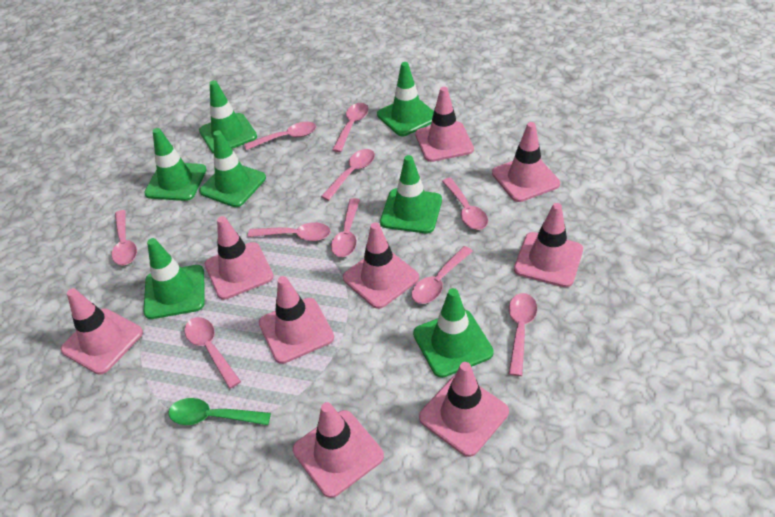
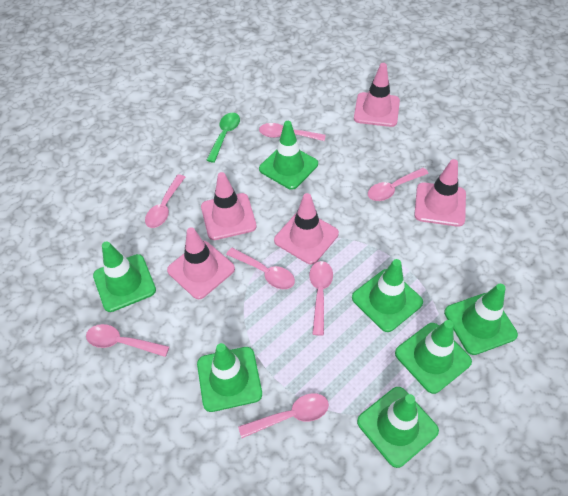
pink spoon: 10 -> 7
pink traffic cone: 9 -> 5

